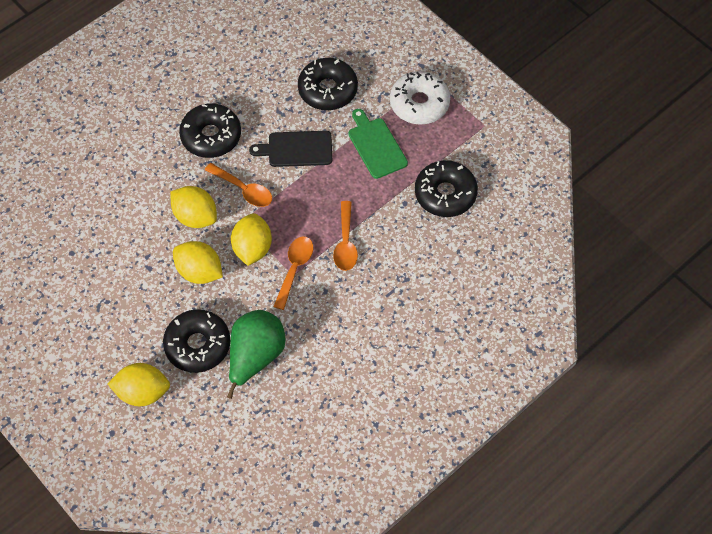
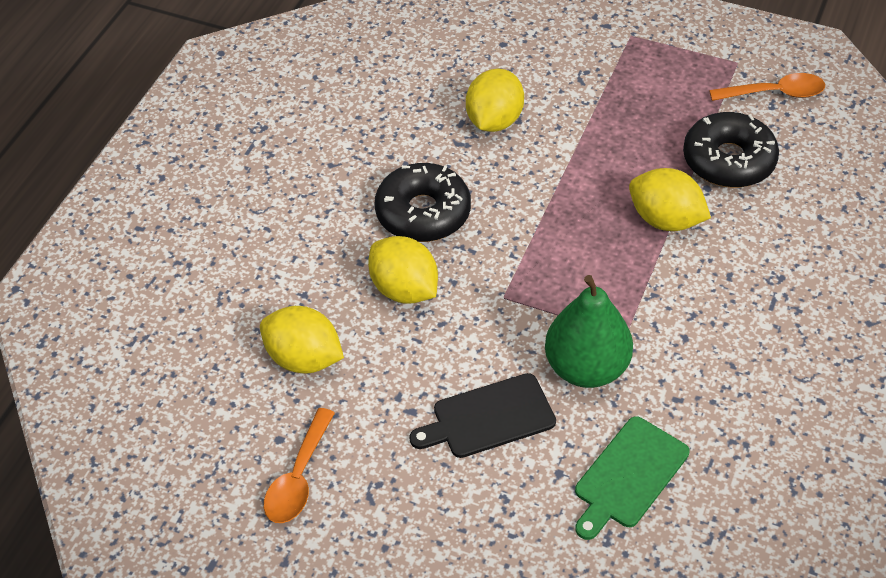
black donut: 4 -> 2
orange spoon: 3 -> 2
white donut: 1 -> 0

